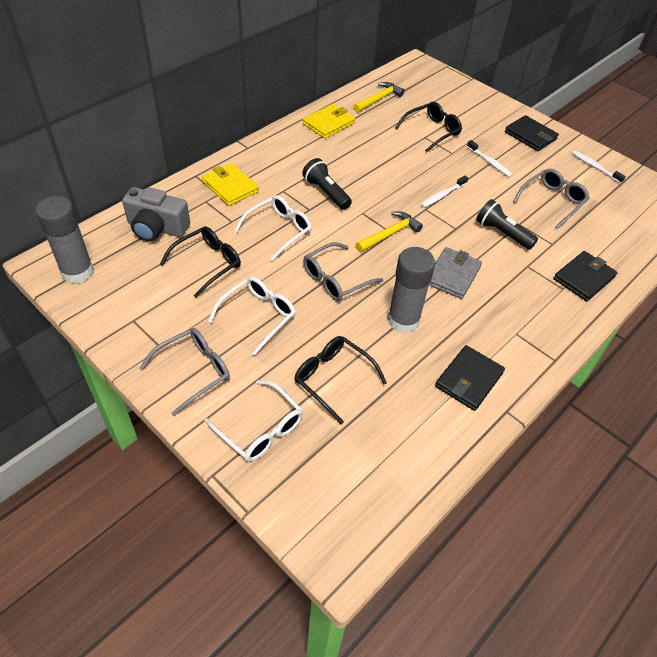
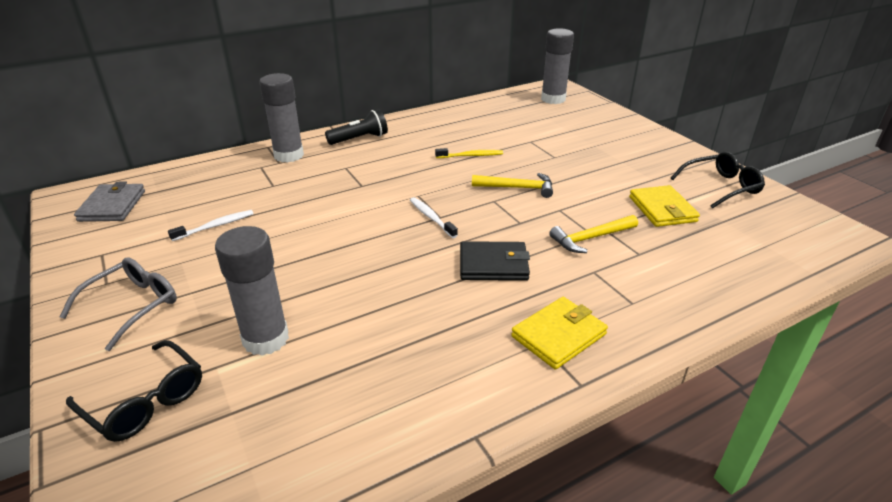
black flashlight: 2 -> 1
black glasses: 3 -> 2
black wallet: 3 -> 1
grey camera: 1 -> 0
grey glasses: 3 -> 1
grey glue stick: 2 -> 3
white glasses: 3 -> 0
white toothbrush: 3 -> 2
yellow toothbrush: 0 -> 1

